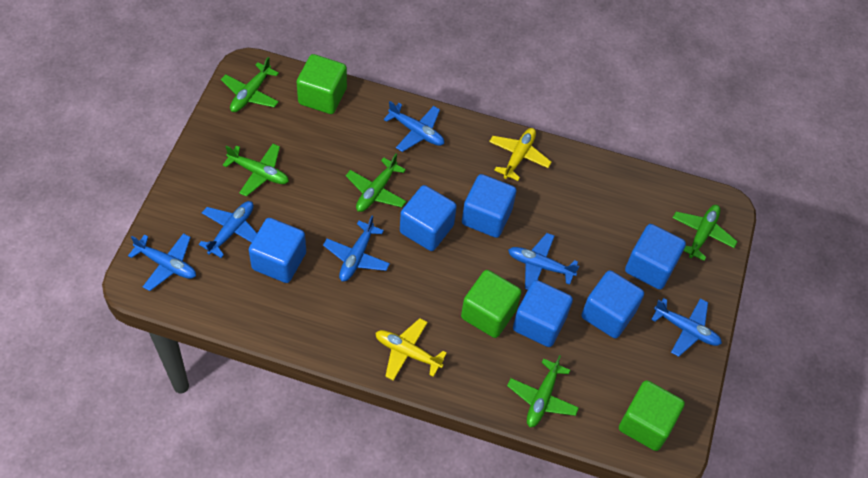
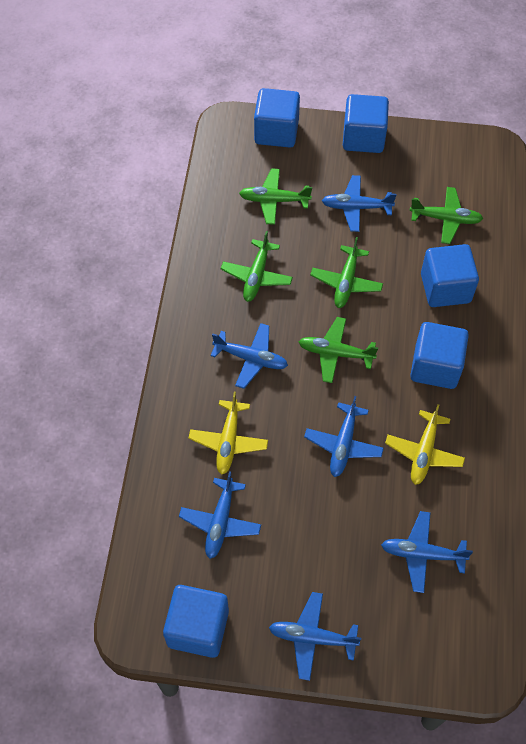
blue cube: 6 -> 5
green cube: 3 -> 0

